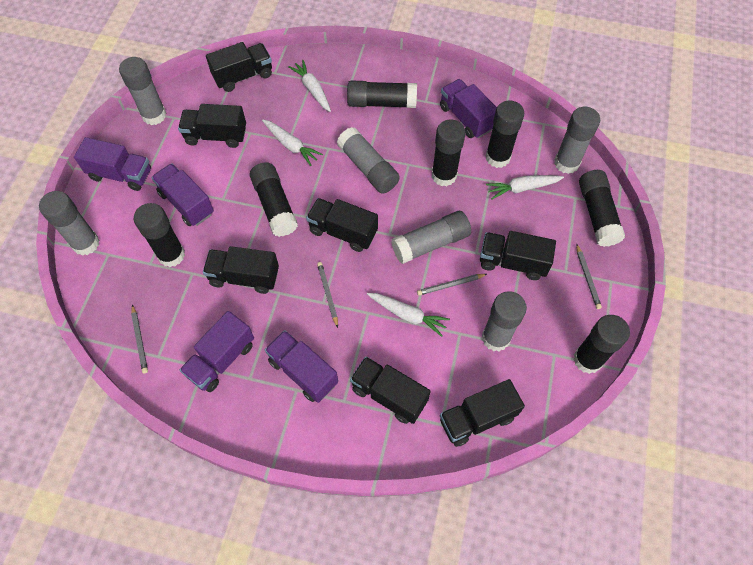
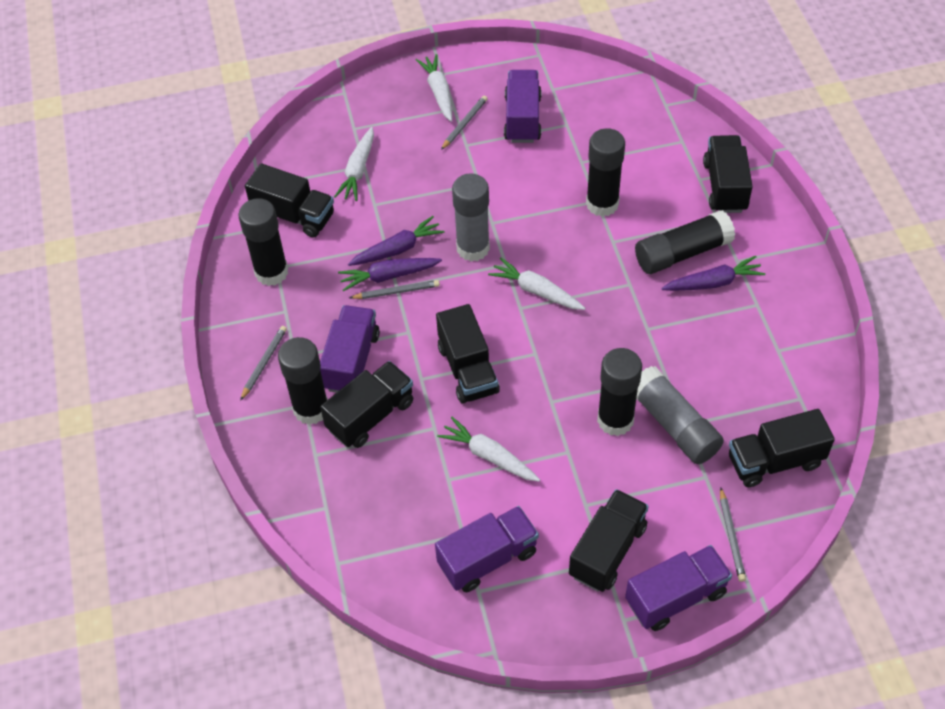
black glue stick: 7 -> 5
black truck: 7 -> 6
grey glue stick: 6 -> 2
purple carrot: 0 -> 3
purple truck: 5 -> 4

